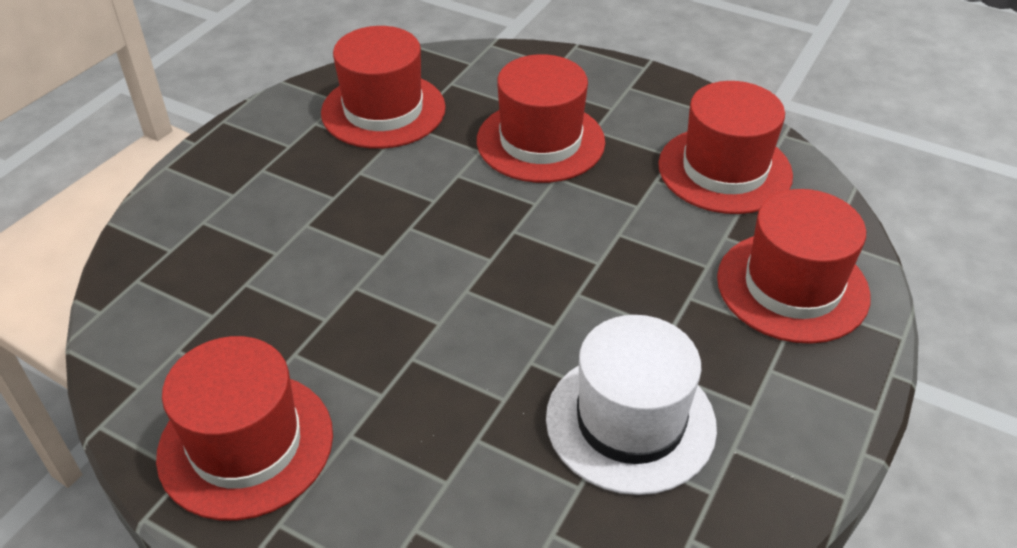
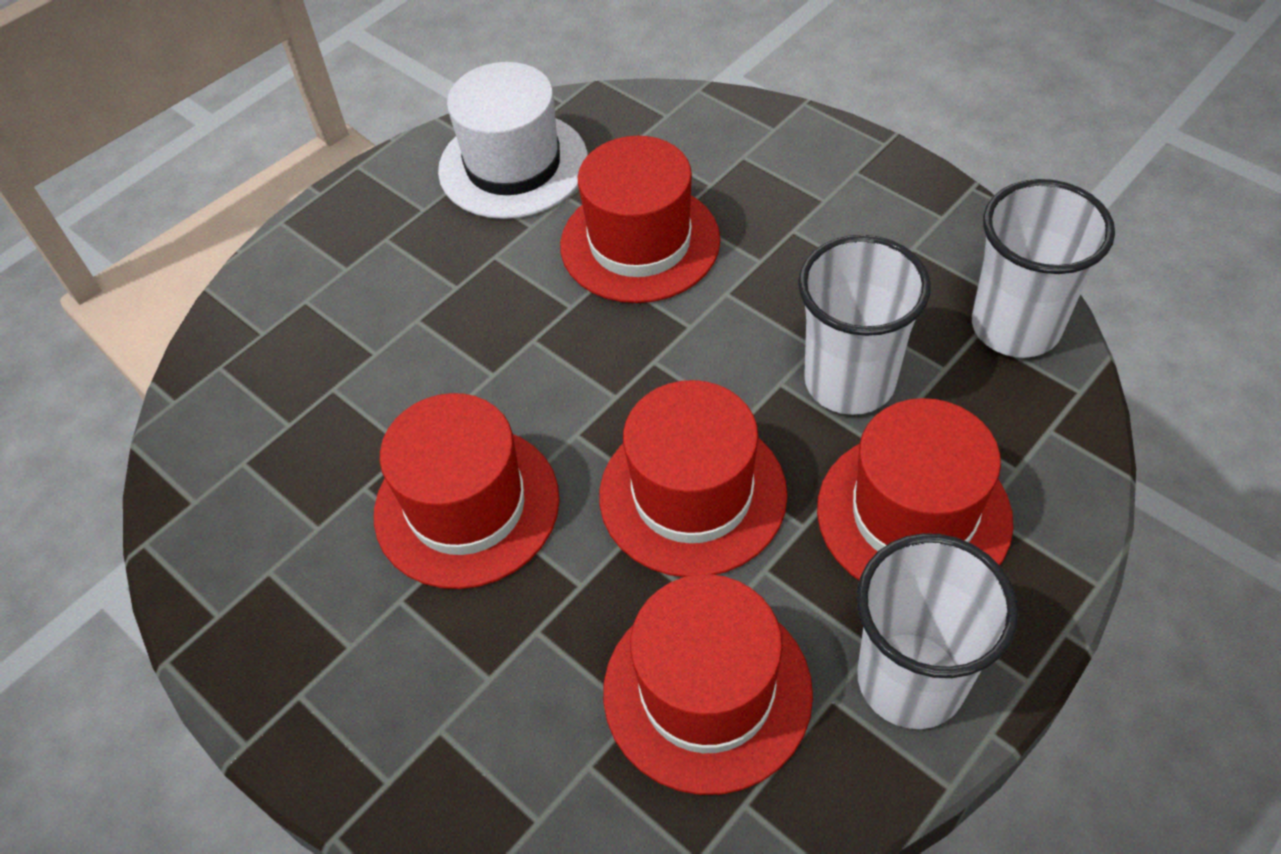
white cup: 0 -> 3

